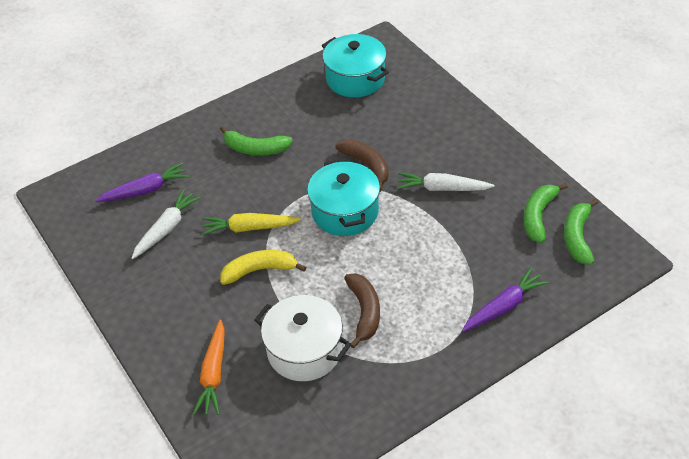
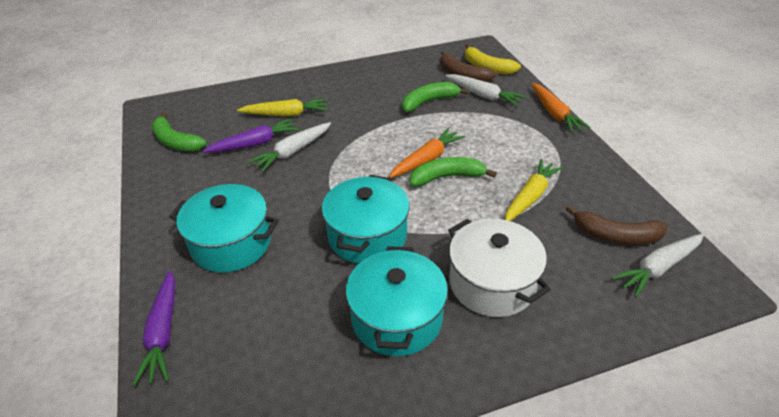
orange carrot: 1 -> 2
turquoise pot: 2 -> 3
white carrot: 2 -> 3
yellow carrot: 1 -> 2

